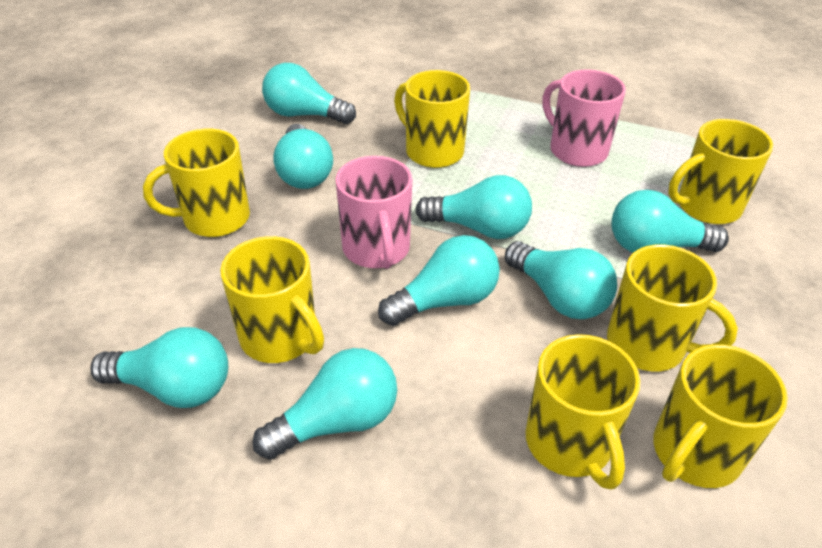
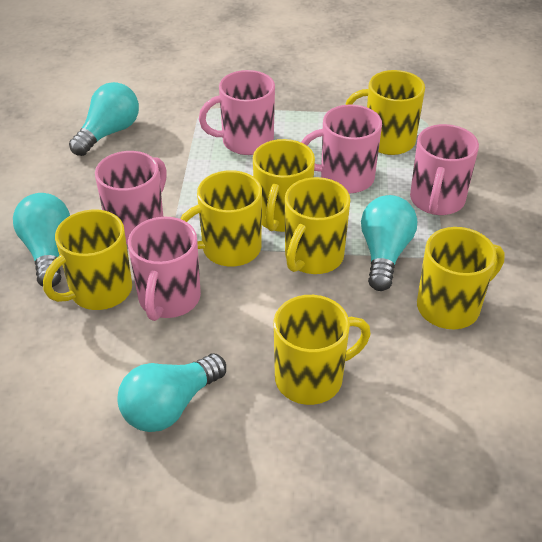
pink mug: 2 -> 5
turquoise light bulb: 8 -> 4

